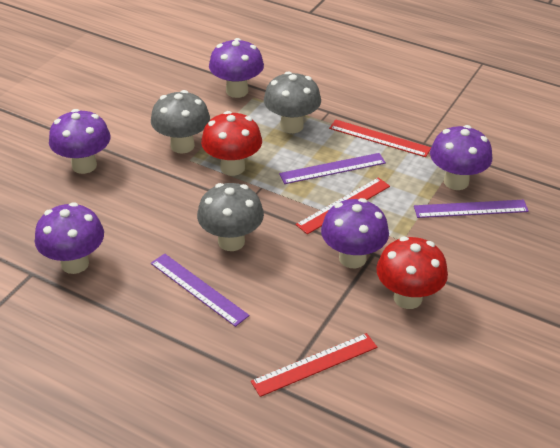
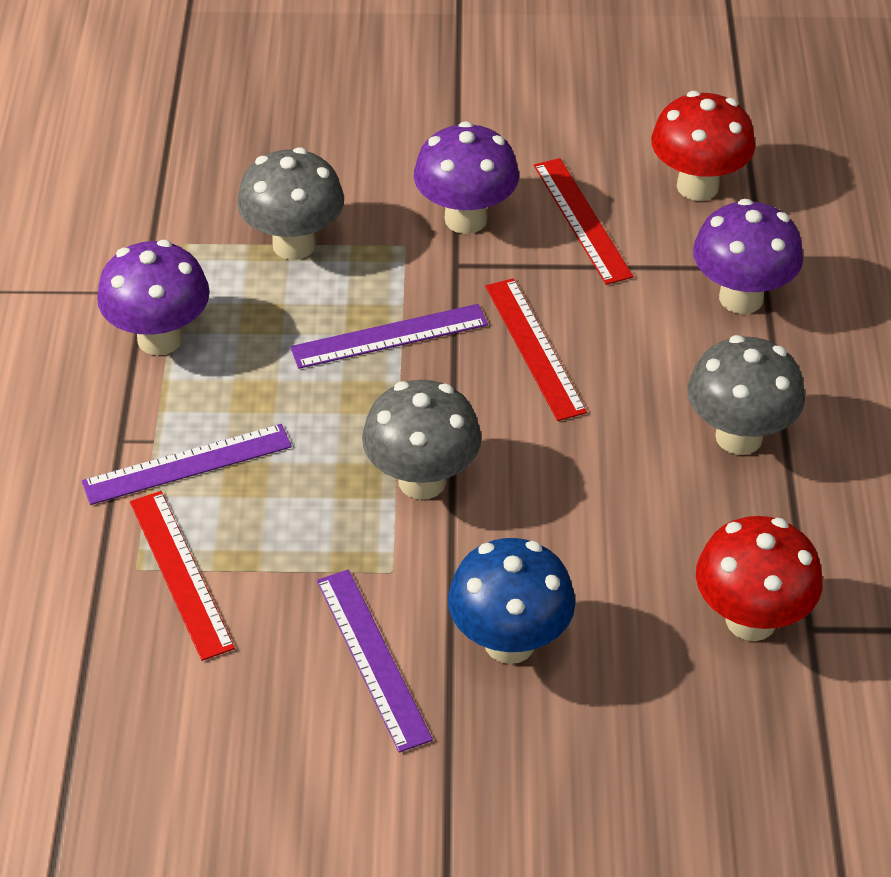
blue mushroom: 0 -> 1
purple mushroom: 5 -> 3

